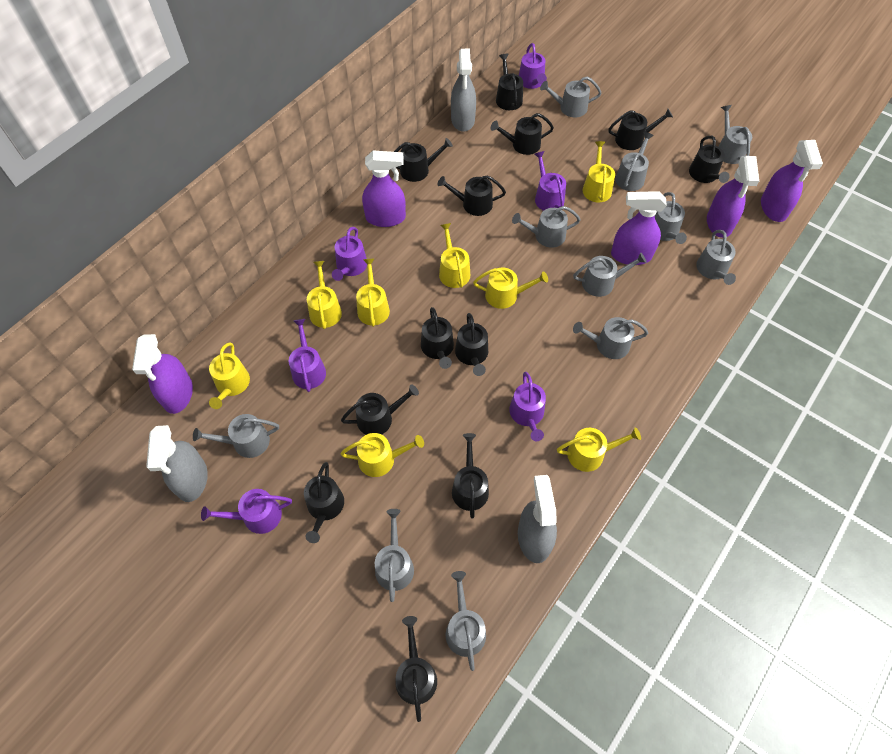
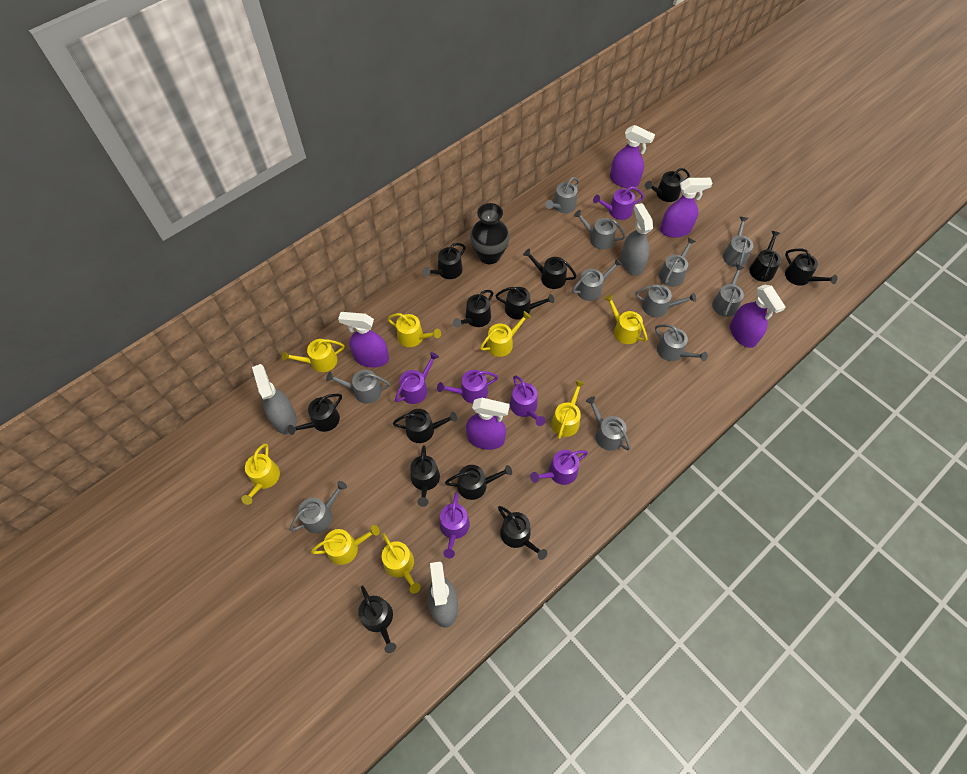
black vase: 0 -> 1
black watering can: 12 -> 13

